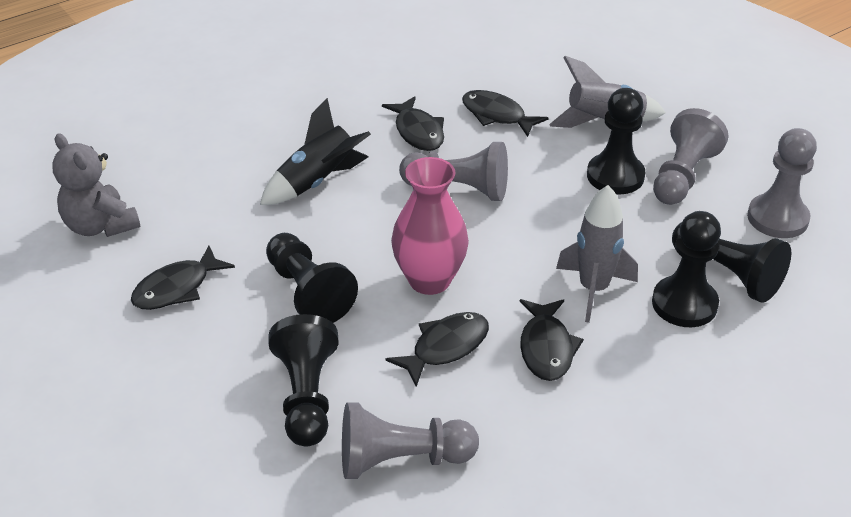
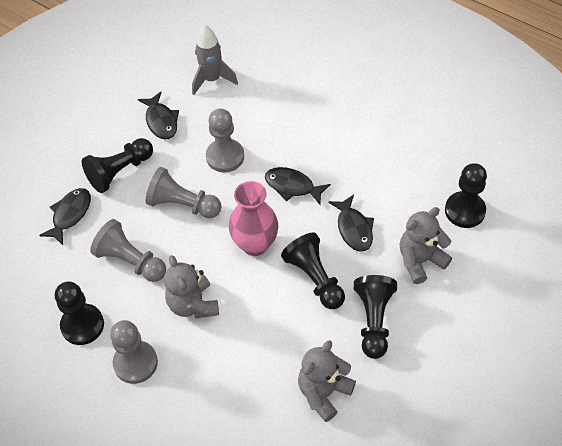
black fish: 5 -> 4
black rocket: 1 -> 0
grey rocket: 2 -> 1
grey teddy bear: 1 -> 3

